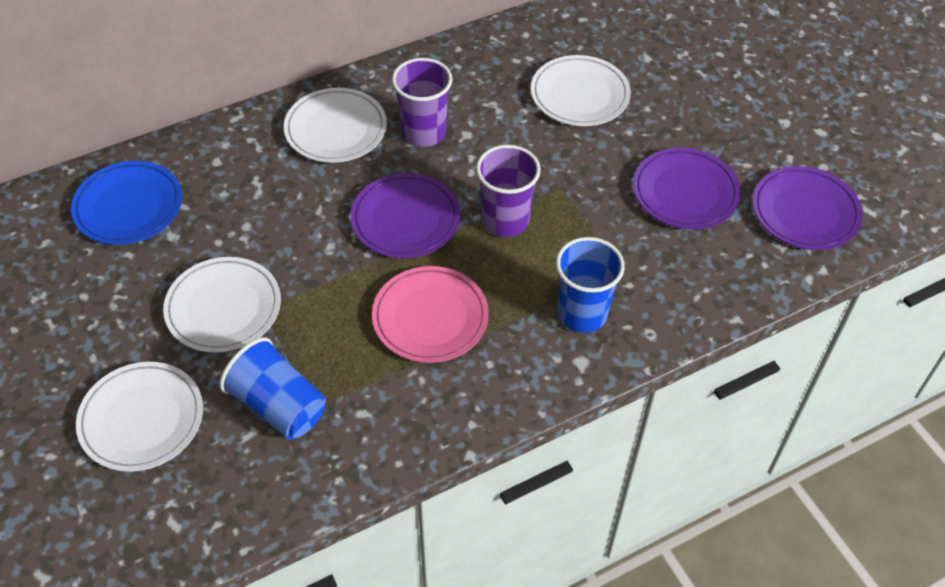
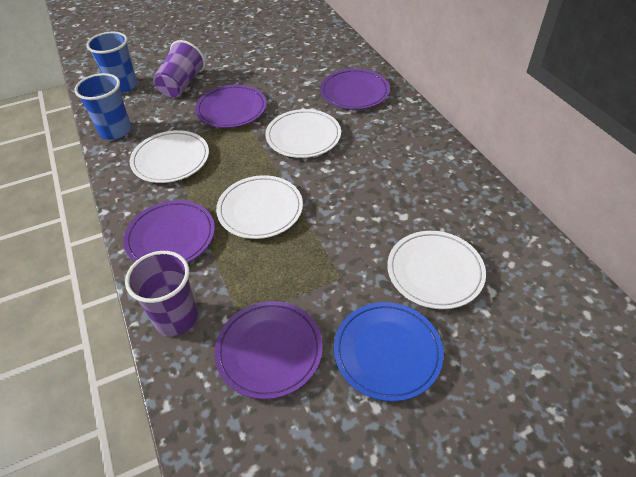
pink plate: 1 -> 0
purple plate: 3 -> 4

